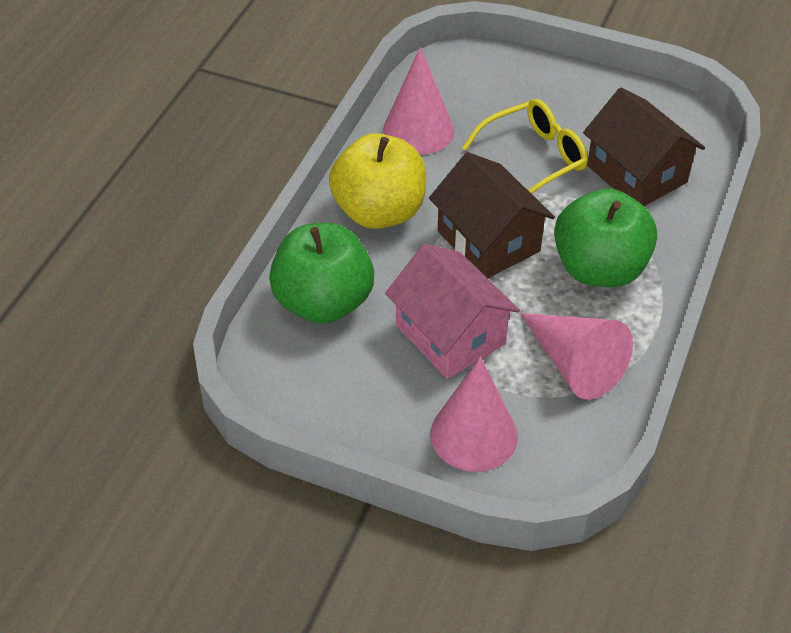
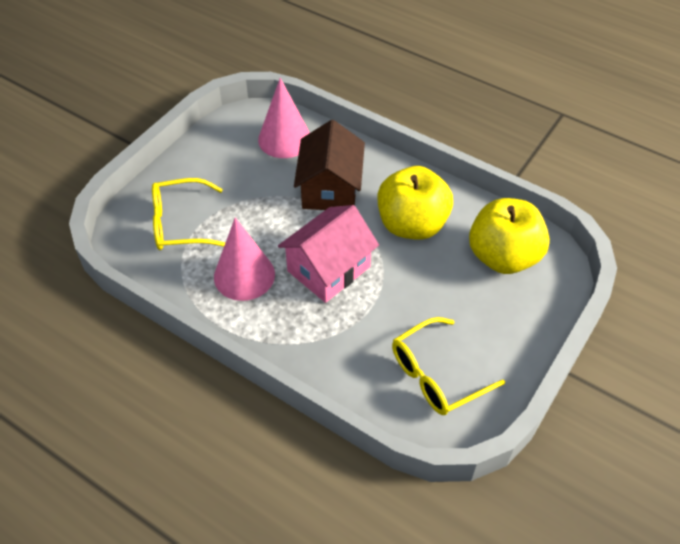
brown house: 2 -> 1
green apple: 2 -> 0
pink cone: 3 -> 2
yellow apple: 1 -> 2
yellow glasses: 1 -> 2

